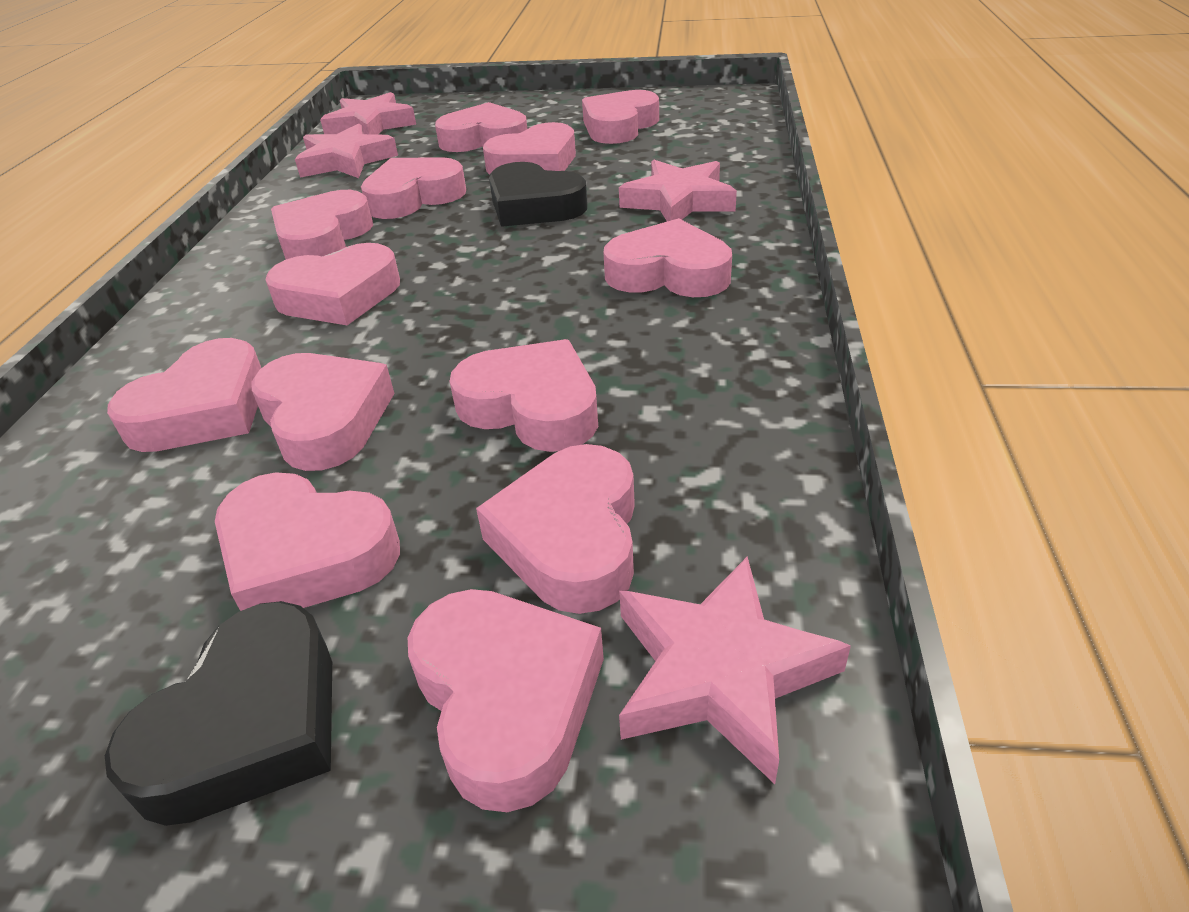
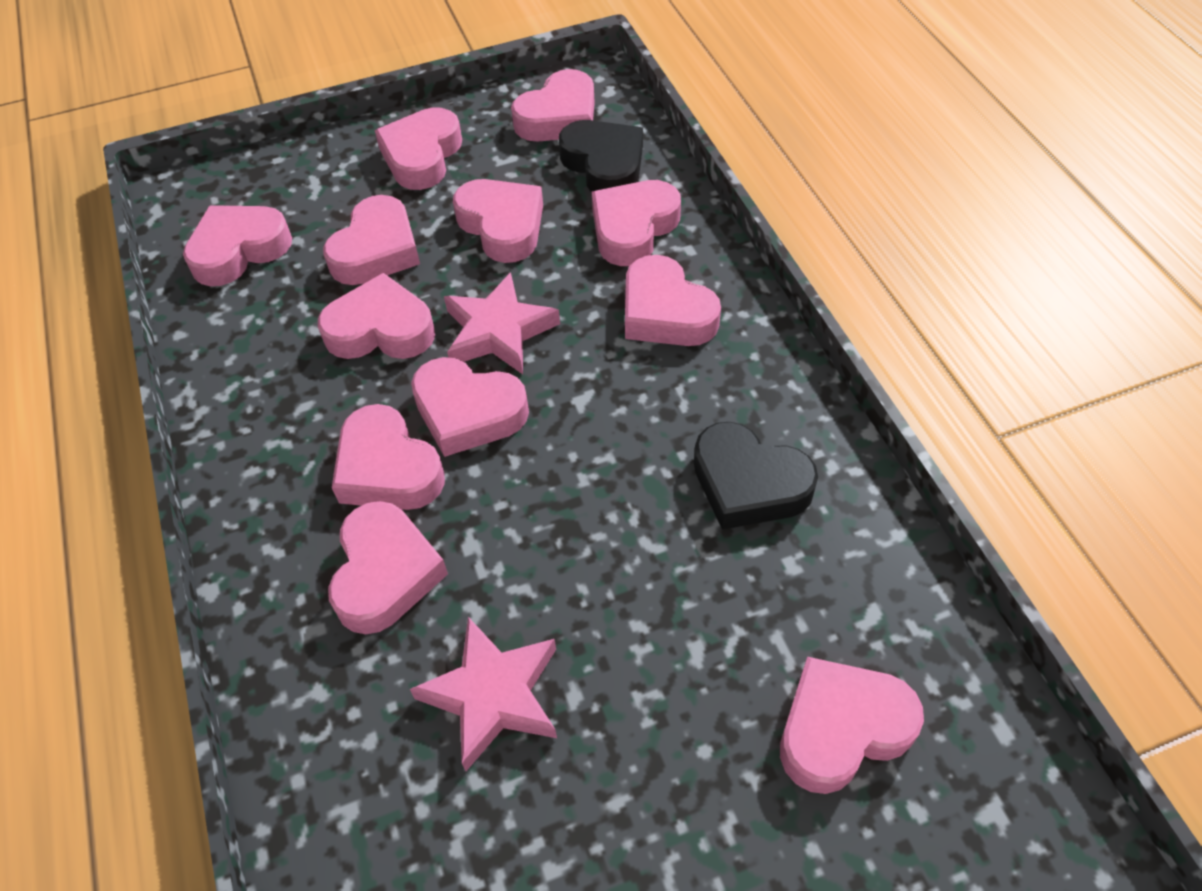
pink heart: 13 -> 12
pink star: 4 -> 2

